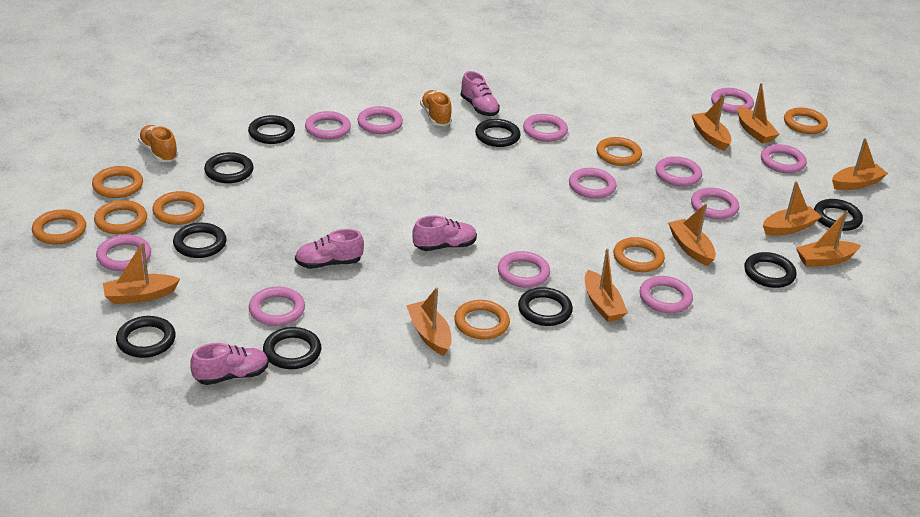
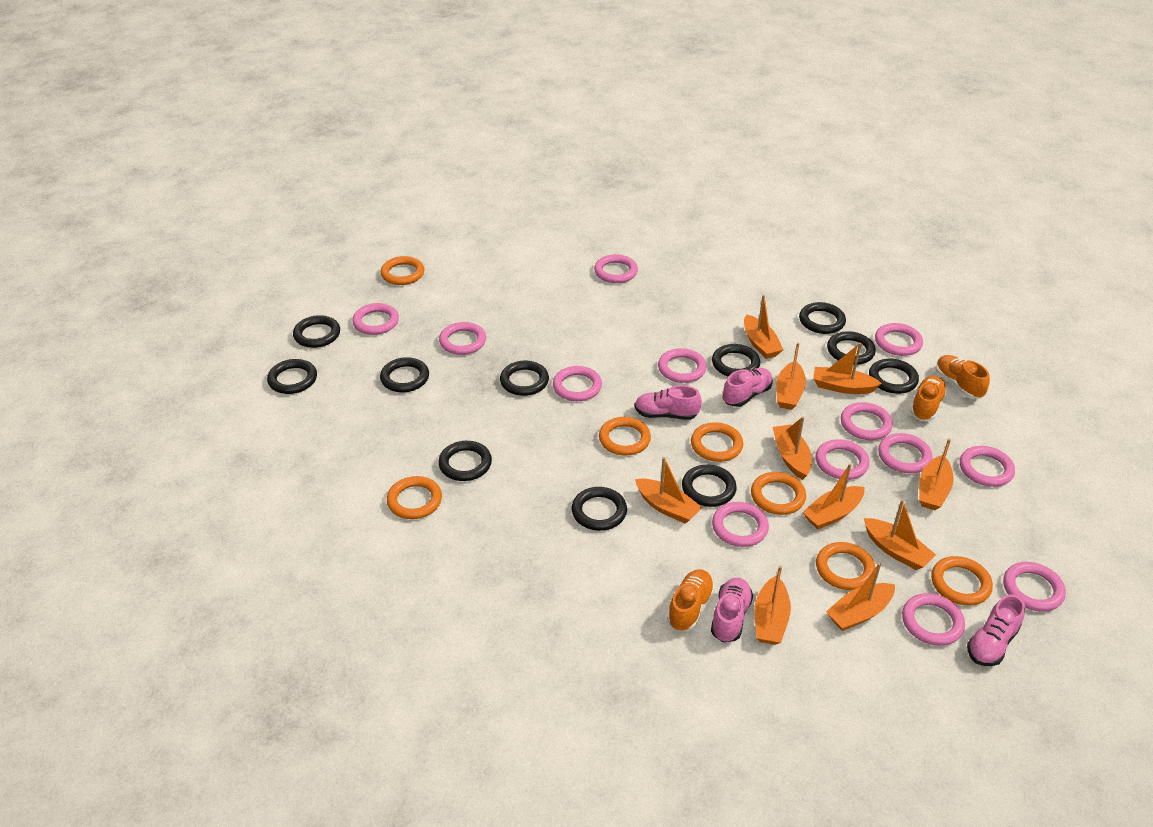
black ring: 9 -> 11
orange boat: 9 -> 10
orange ring: 8 -> 7
orange shoe: 2 -> 3
pink ring: 12 -> 13

